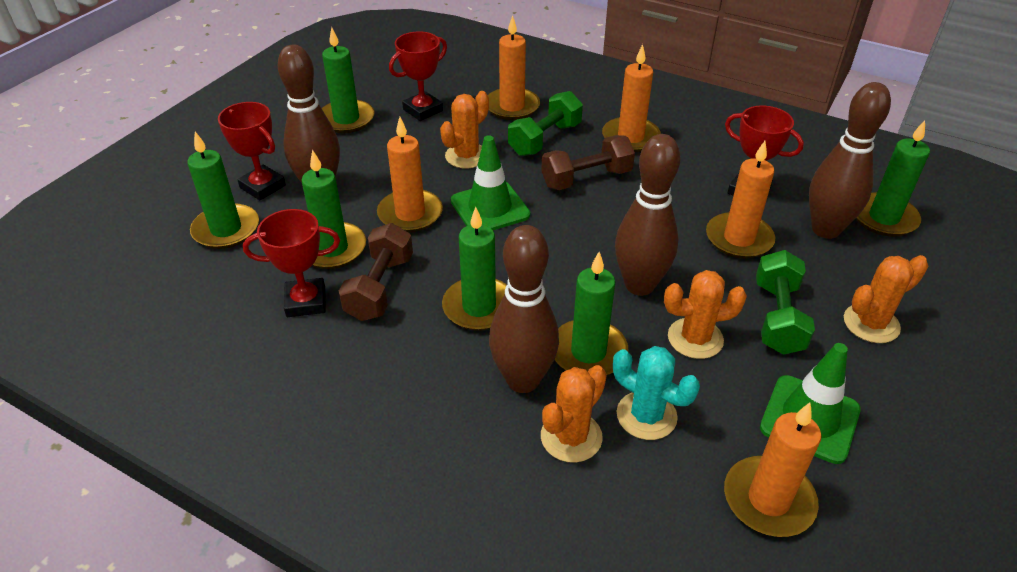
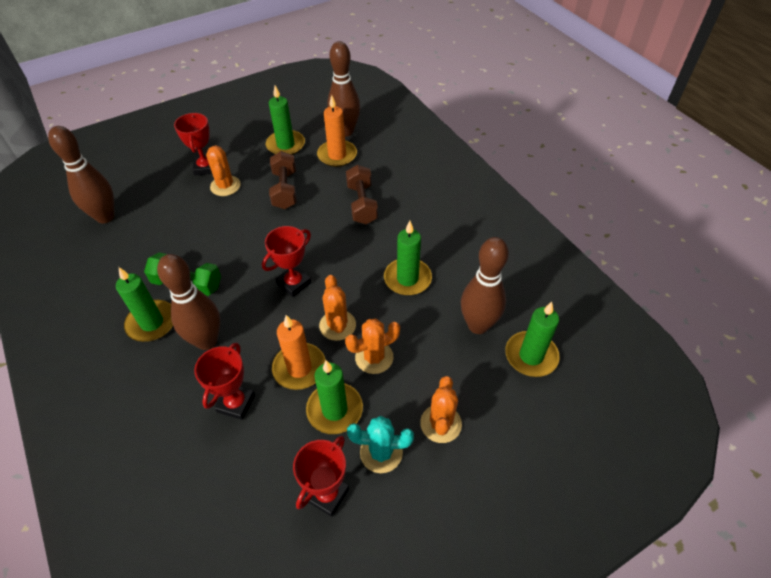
green candle: 6 -> 5
green dumbbell: 2 -> 1
green traffic cone: 2 -> 0
orange candle: 5 -> 2

